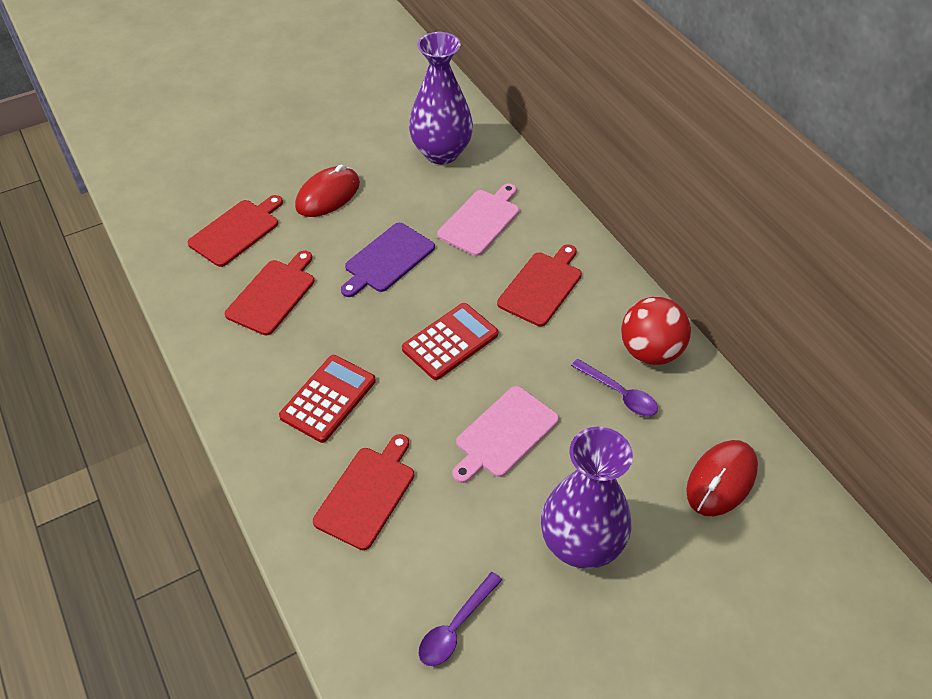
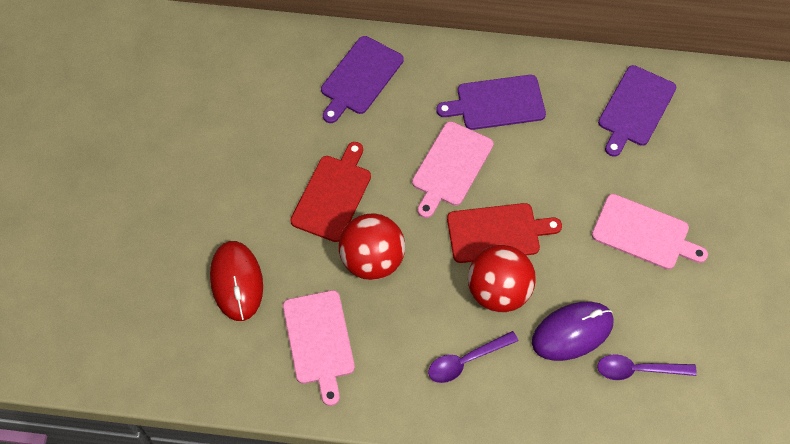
pink cutting board: 2 -> 3
purple cutting board: 1 -> 3
purple mouse: 0 -> 1
purple vase: 2 -> 0
red ball: 1 -> 2
red calculator: 2 -> 0
red cutting board: 4 -> 2
red mouse: 2 -> 1

